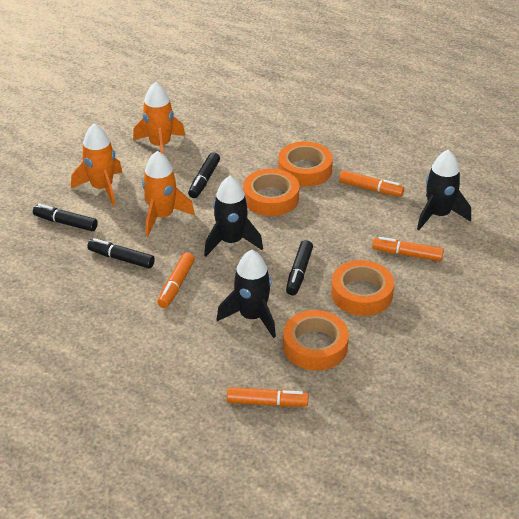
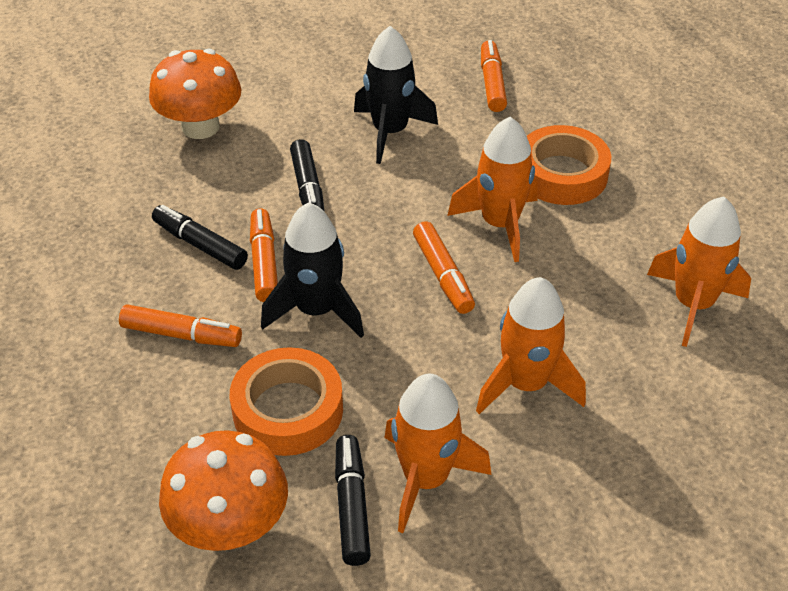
black marker: 4 -> 3
black rocket: 3 -> 2
orange mushroom: 0 -> 2
orange rocket: 3 -> 4
orange tape: 4 -> 2

